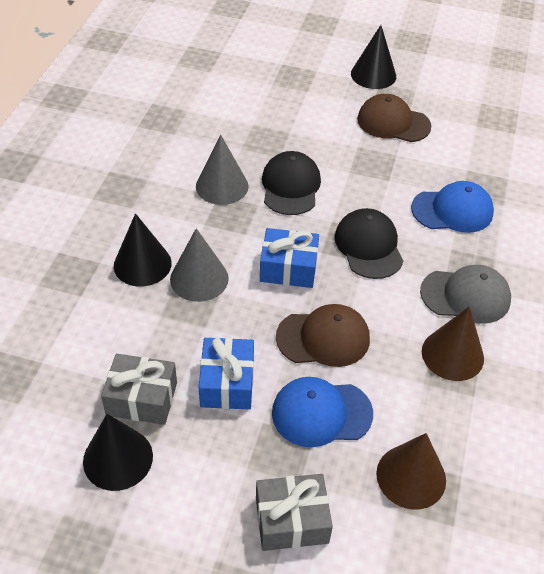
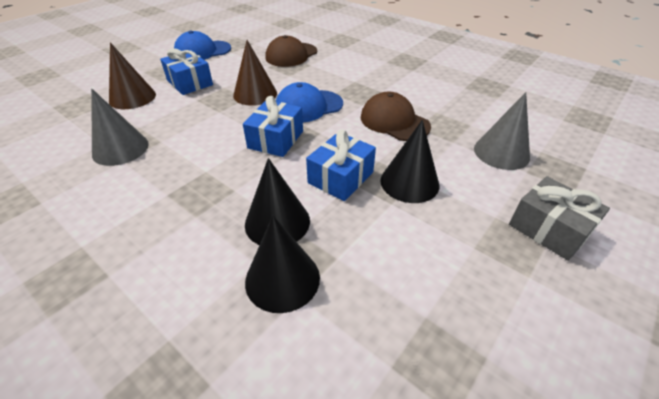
black cap: 2 -> 0
blue gift: 2 -> 3
grey cap: 1 -> 0
grey gift: 2 -> 1

